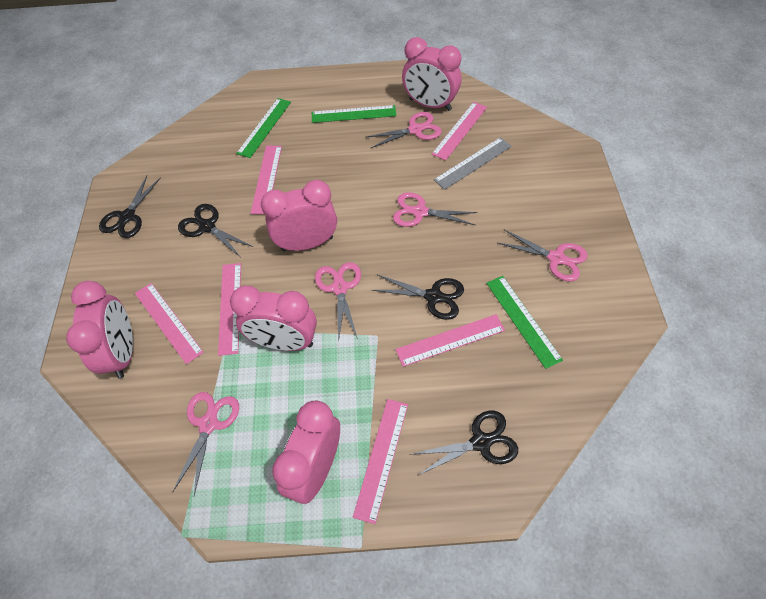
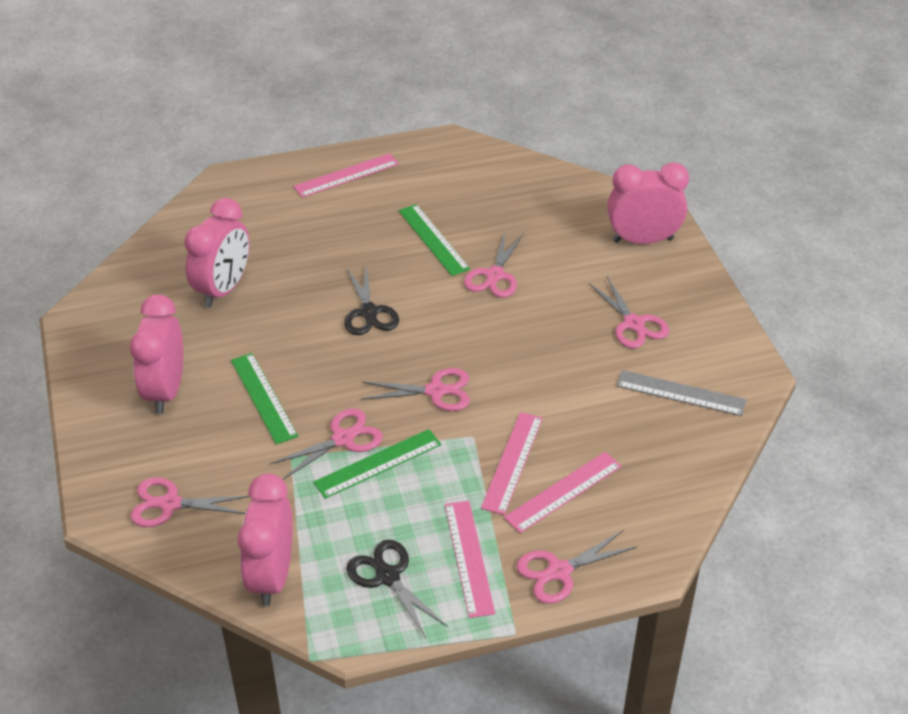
black scissors: 4 -> 2
pink clock: 5 -> 4
pink ruler: 6 -> 4
pink scissors: 5 -> 6

